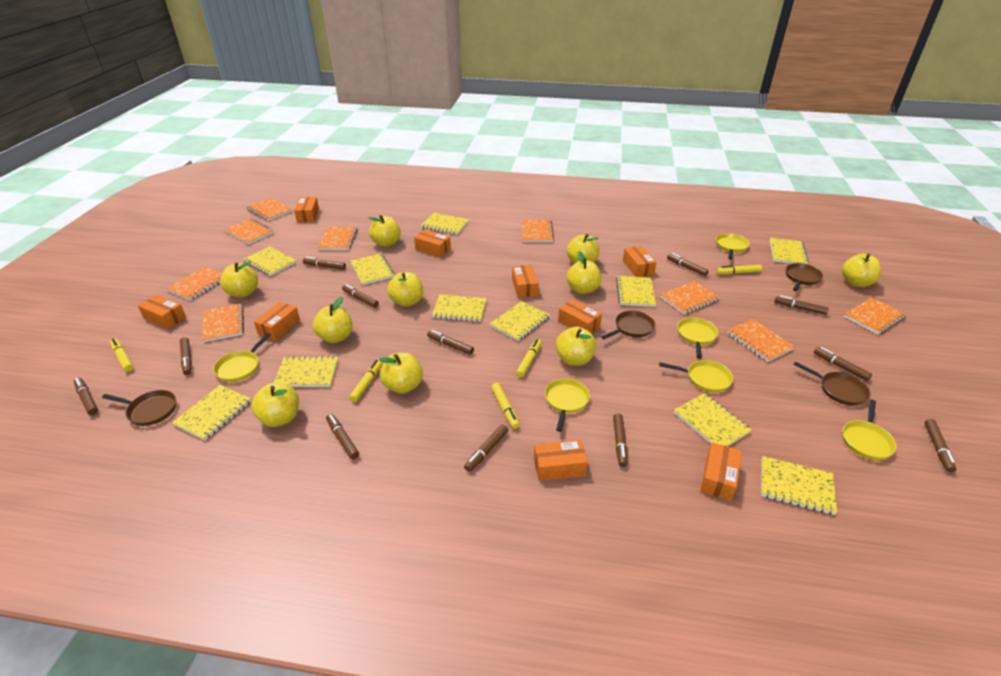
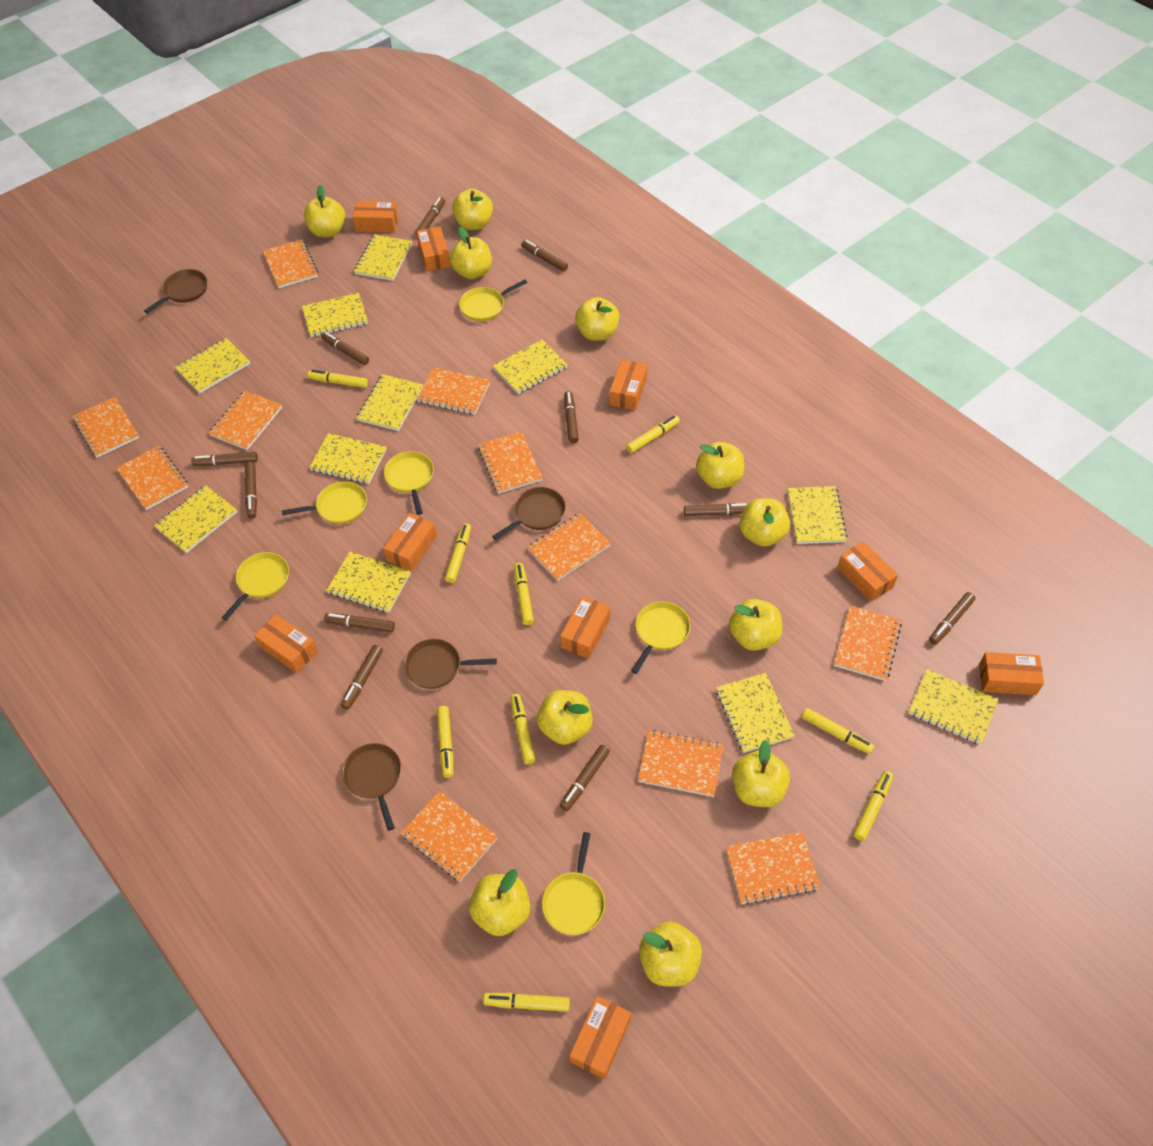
brown marker: 12 -> 11
orange notebook: 9 -> 11
yellow apple: 10 -> 11
yellow marker: 5 -> 9

